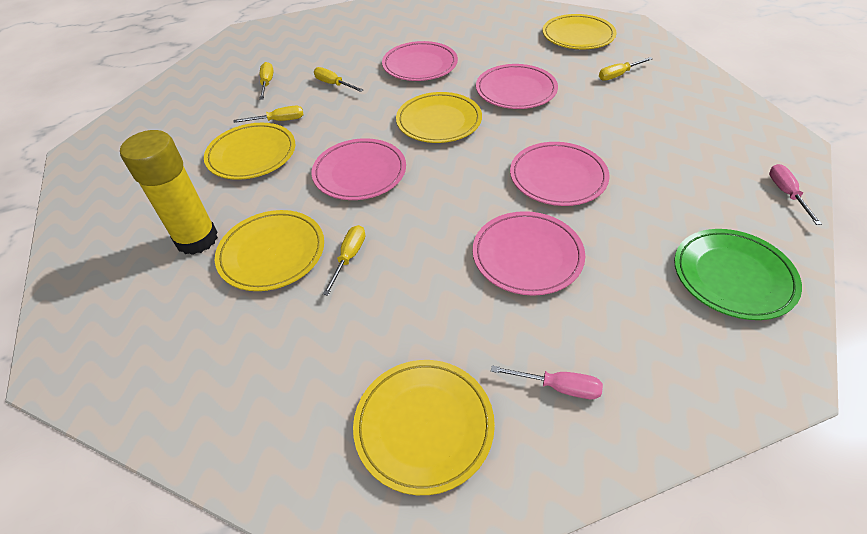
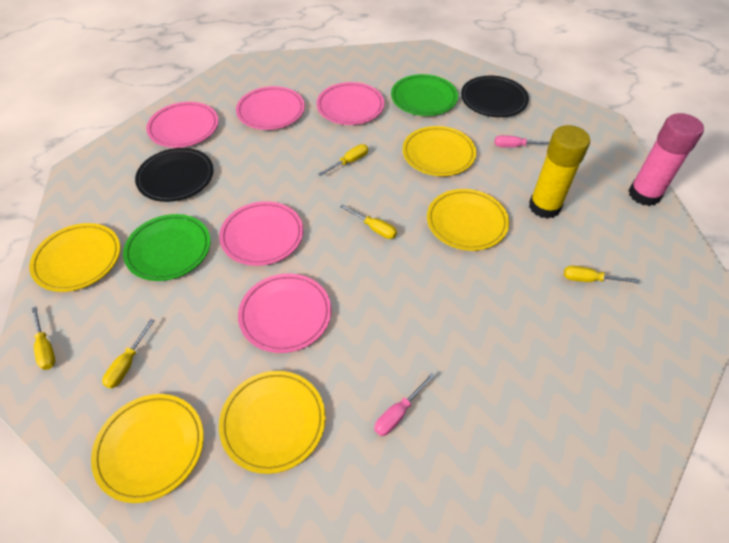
black plate: 0 -> 2
green plate: 1 -> 2
pink glue stick: 0 -> 1

